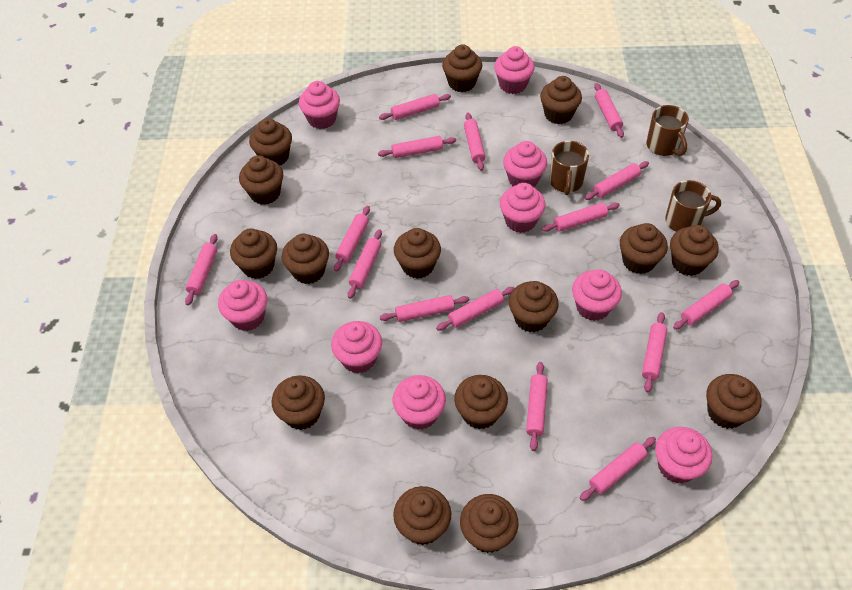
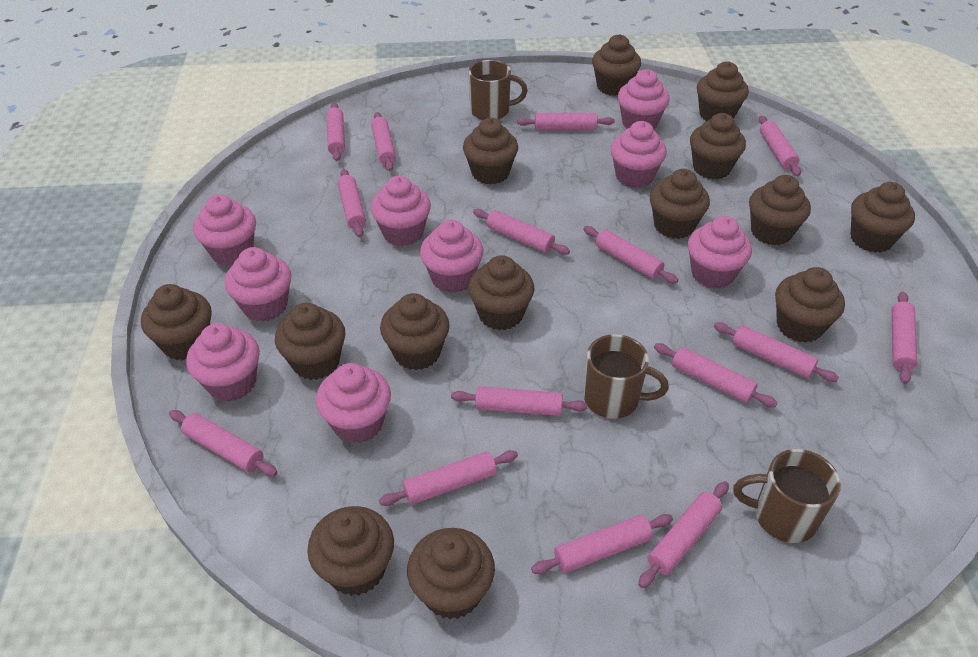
brown cupcake: 15 -> 14

